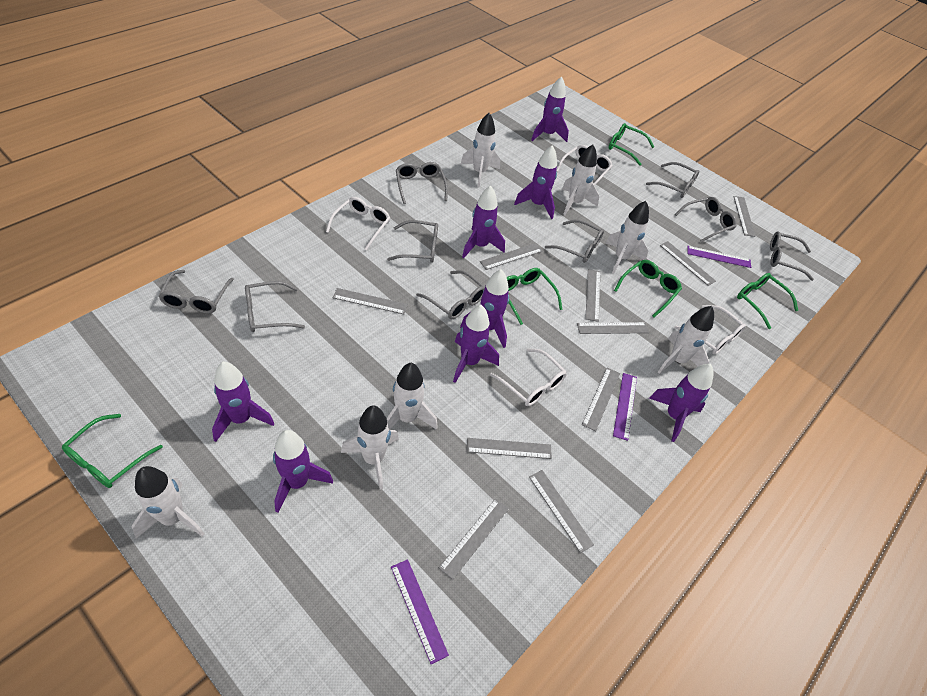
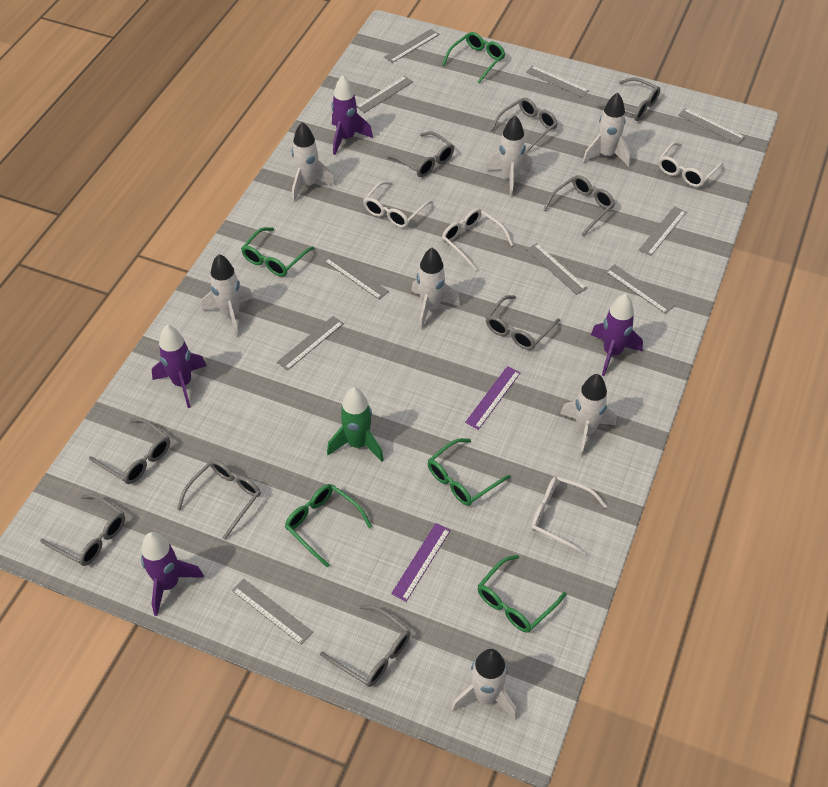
green rocket: 0 -> 1
purple rocket: 8 -> 4
purple ruler: 3 -> 2

